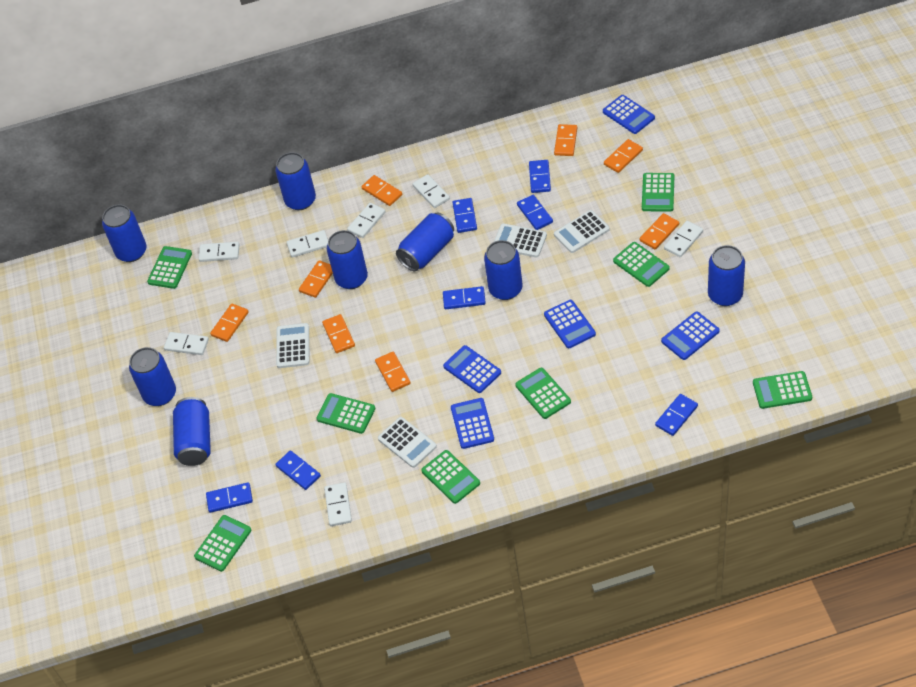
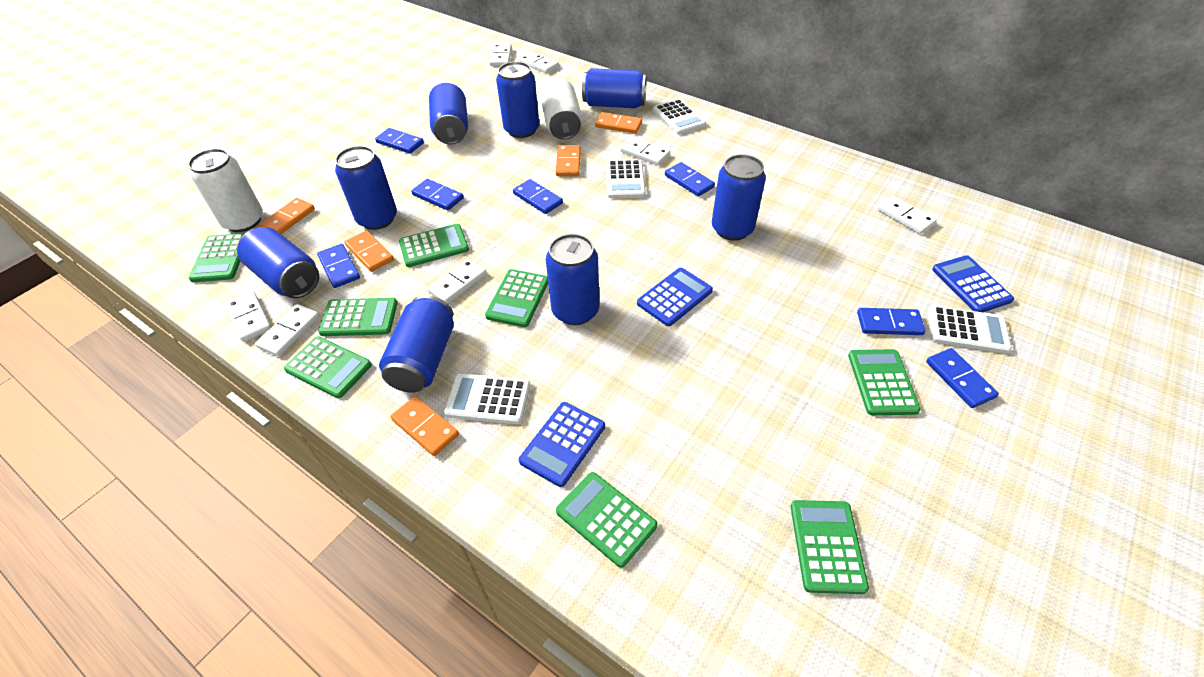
blue calculator: 5 -> 3
orange domino: 8 -> 5
white can: 0 -> 2

